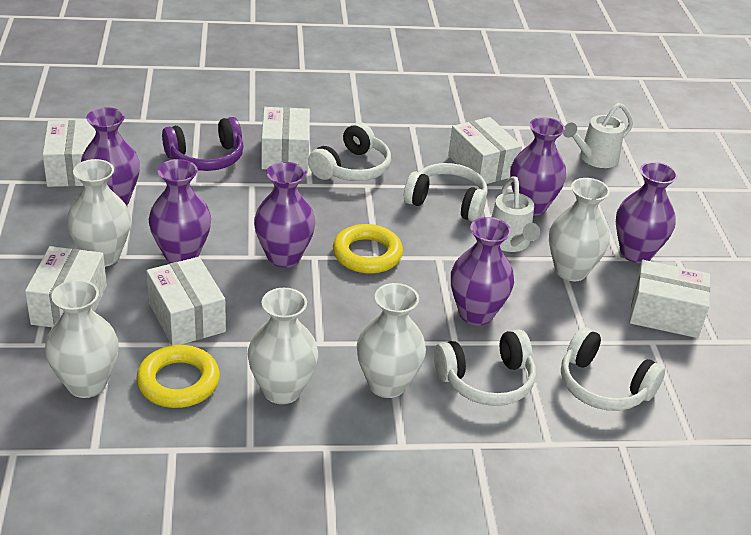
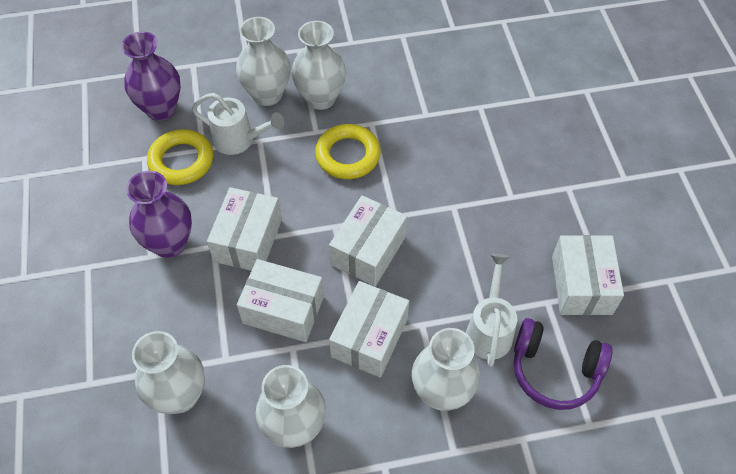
purple vase: 6 -> 2
white box: 6 -> 5
white headphones: 4 -> 0

